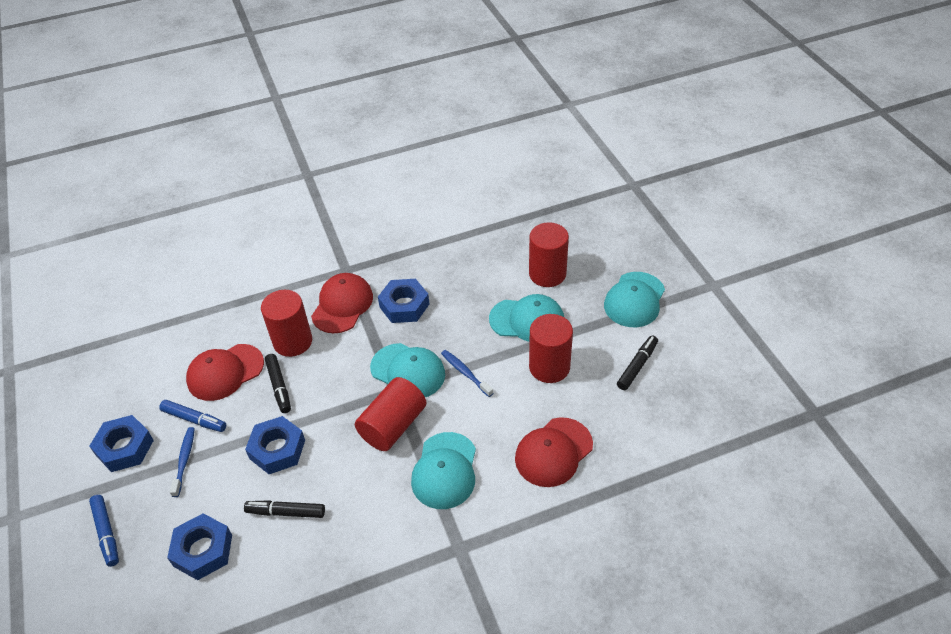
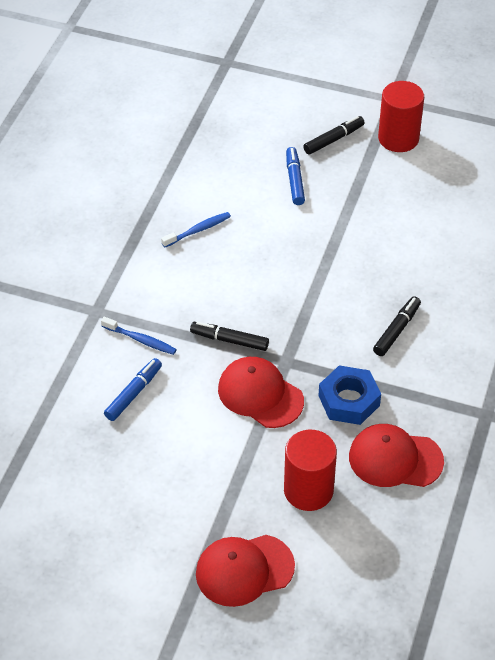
blue nut: 4 -> 1
red cylinder: 4 -> 2
turquoise cap: 4 -> 0

